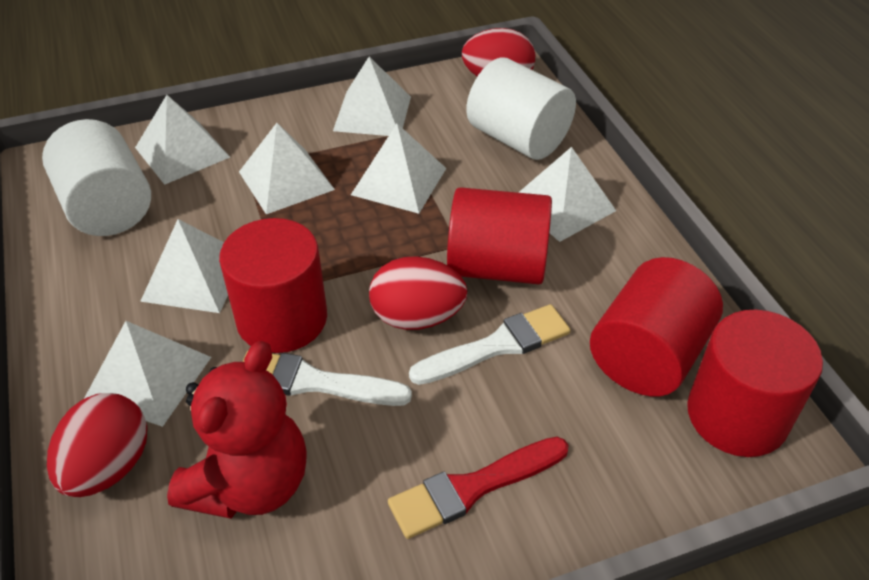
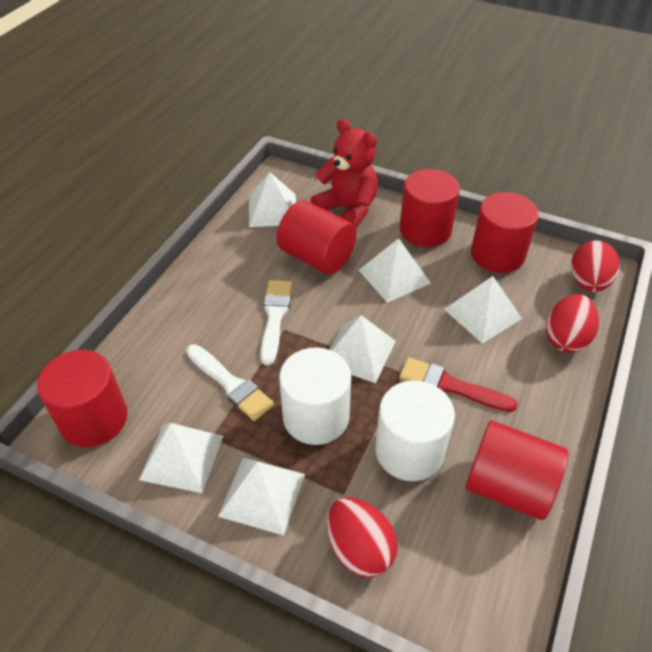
red cylinder: 4 -> 5
white pyramid: 7 -> 6

